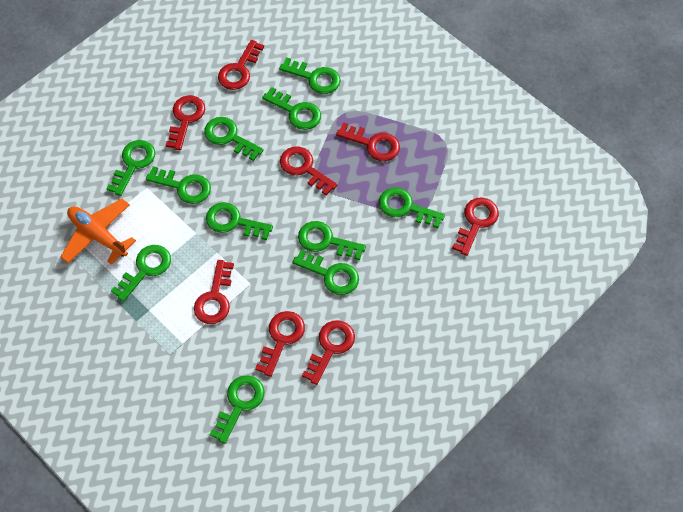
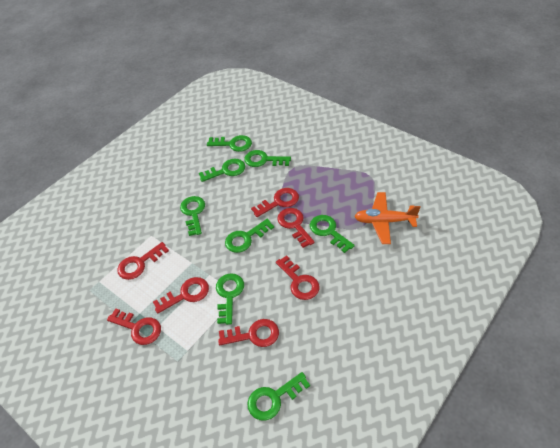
green key: 11 -> 8
red key: 8 -> 7

